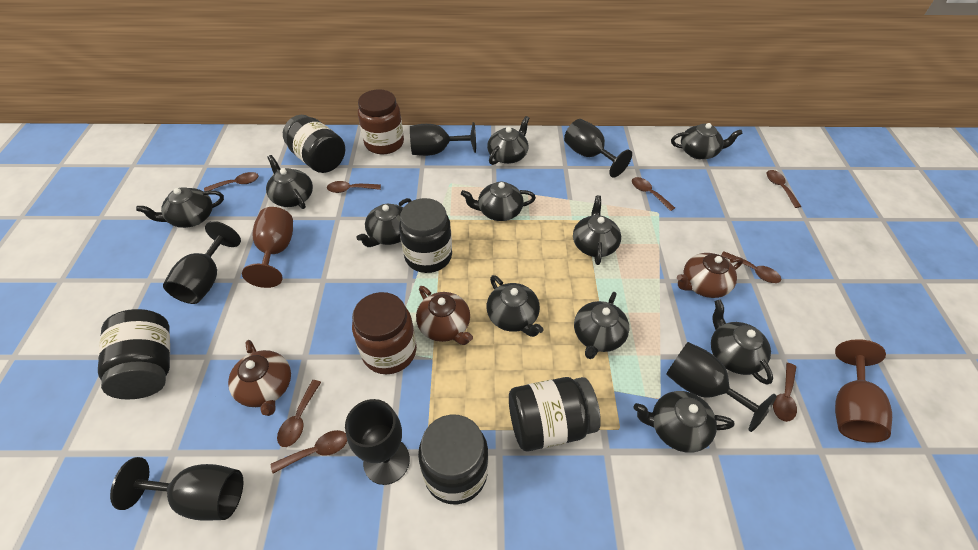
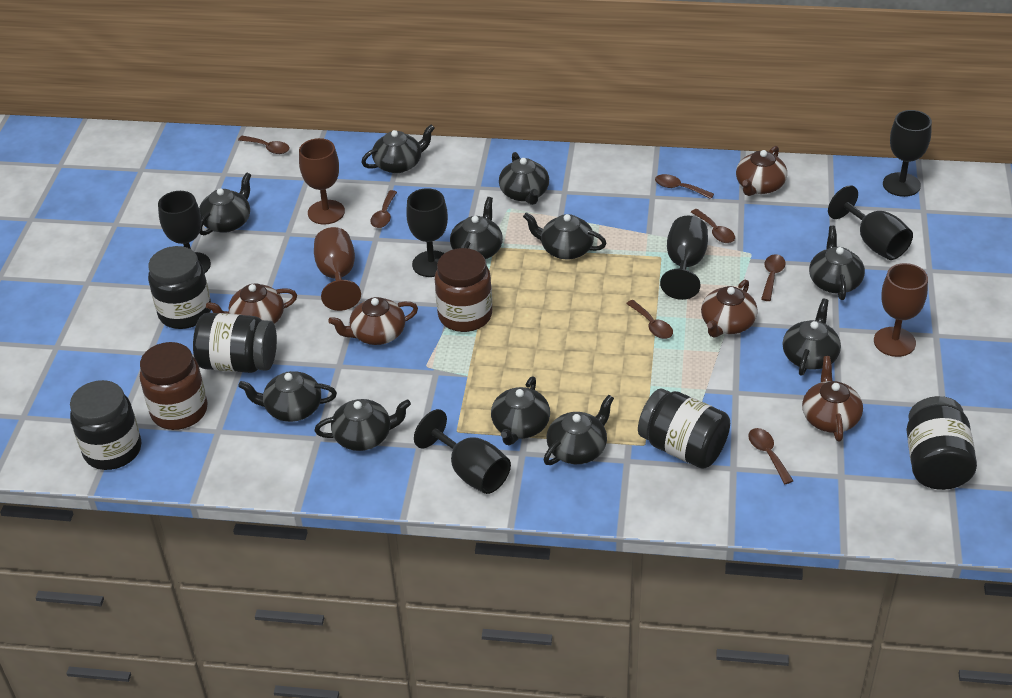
brown goblet: 2 -> 3
brown spoon: 8 -> 7
brown teapot: 3 -> 5

